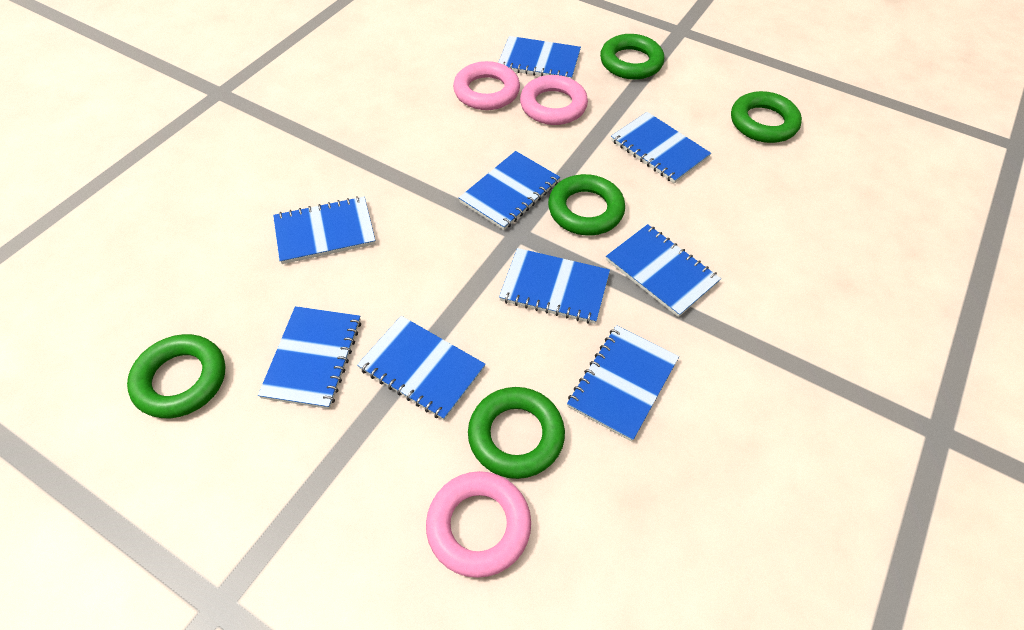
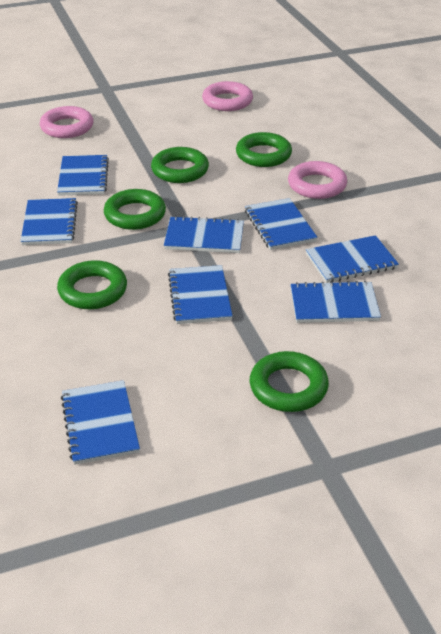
blue notebook: 9 -> 8

